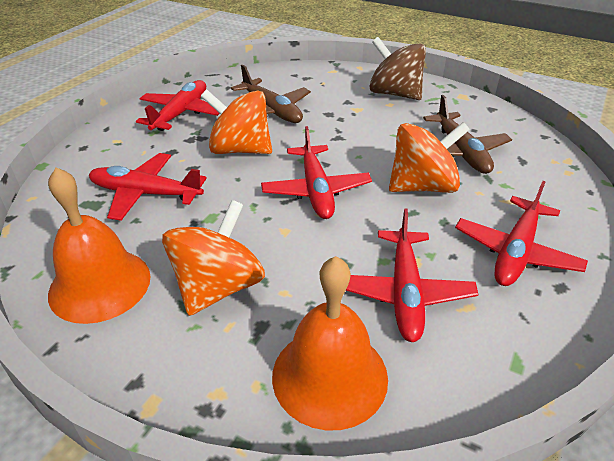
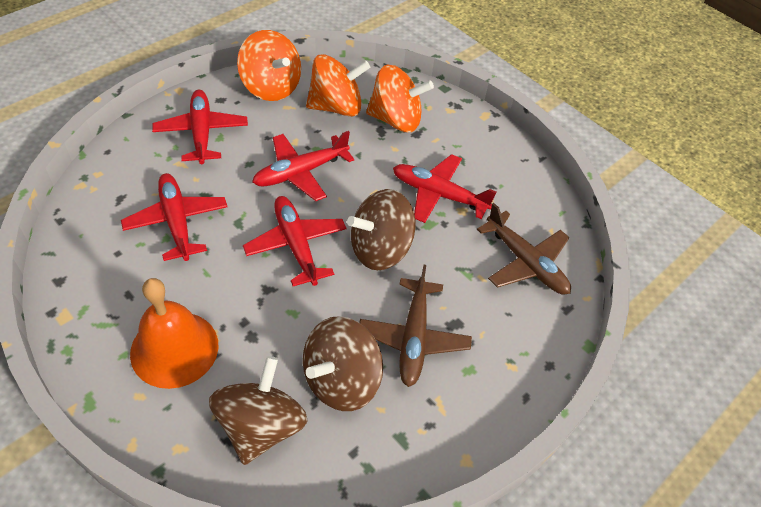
brown spinning top: 1 -> 3
orange bell: 2 -> 1

